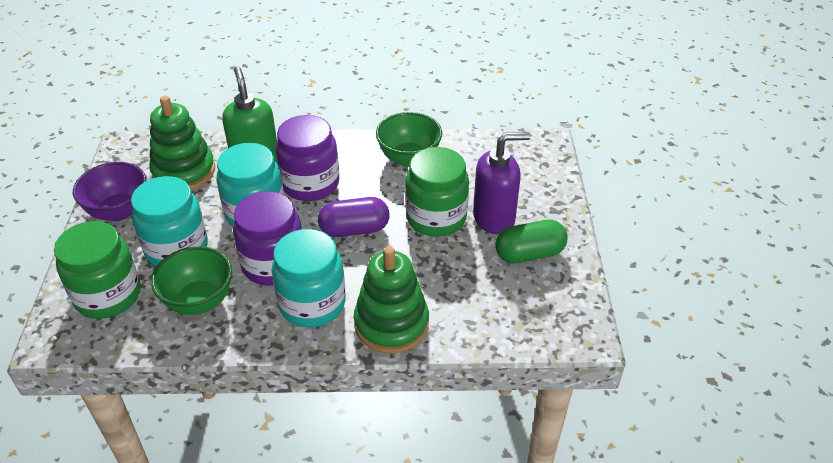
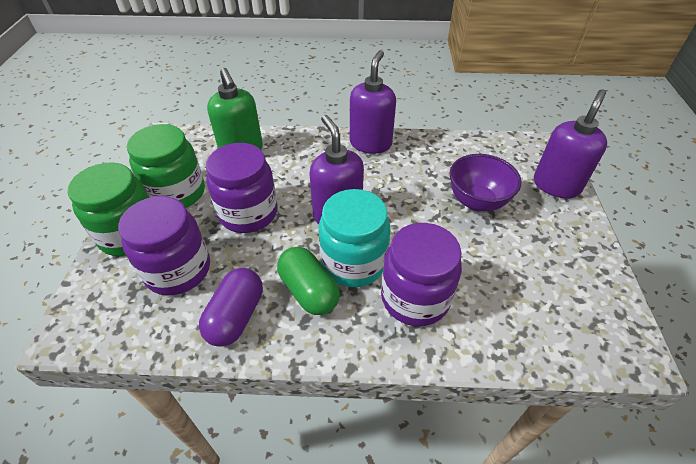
green bowl: 2 -> 0
green stacking toy: 2 -> 0
purple jar: 2 -> 3
purple soap dispenser: 1 -> 3
turquoise jar: 3 -> 1

